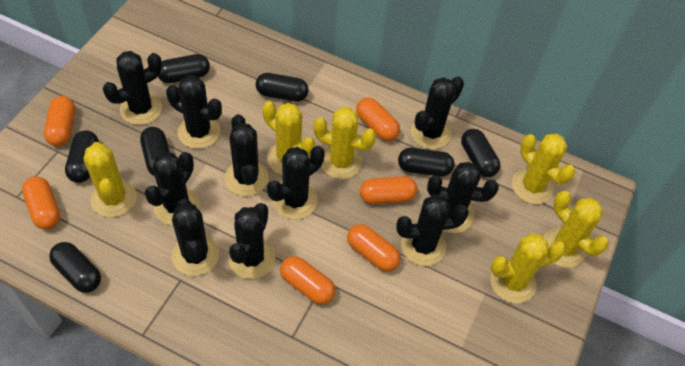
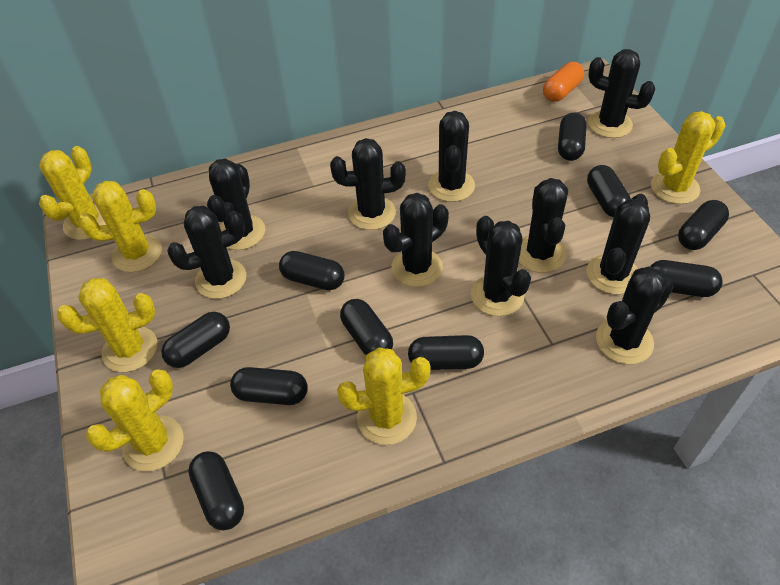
black capsule: 7 -> 10
orange capsule: 6 -> 1

